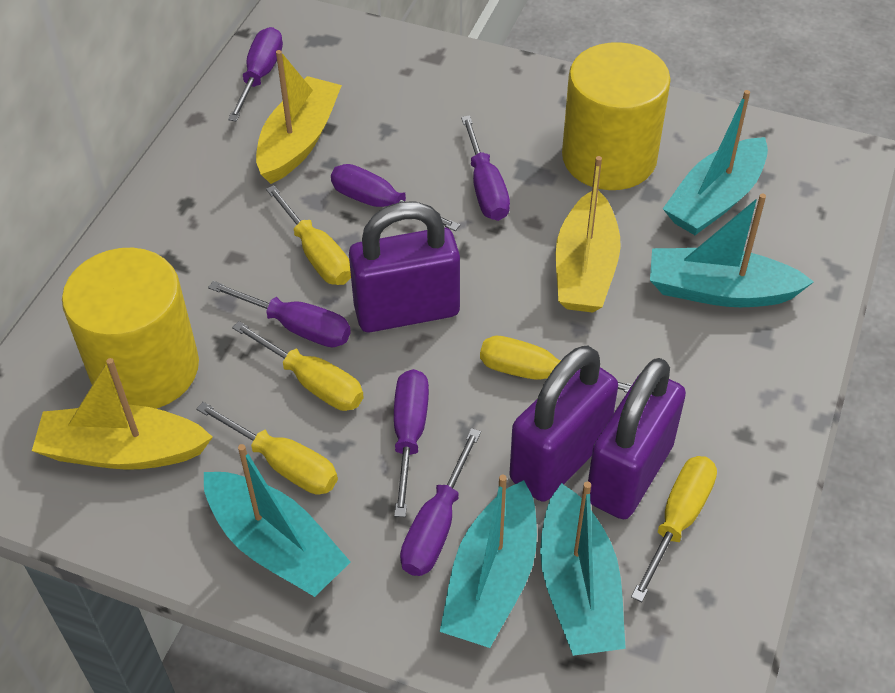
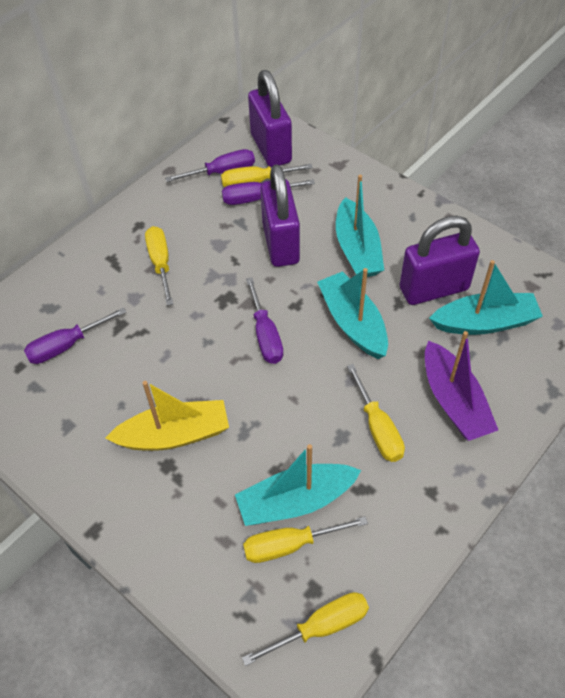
purple boat: 0 -> 1
purple screwdriver: 6 -> 4
turquoise boat: 5 -> 4
yellow boat: 3 -> 1
yellow cylinder: 2 -> 0

